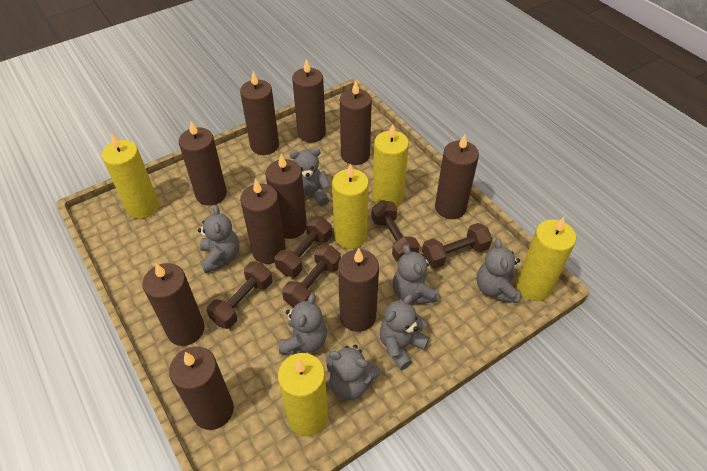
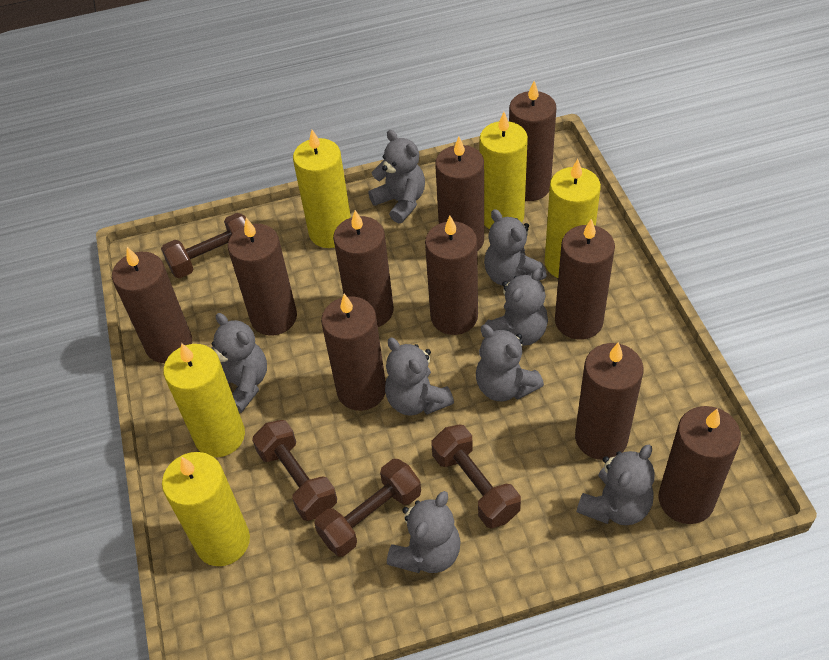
brown dumbbell: 5 -> 4
grey teddy bear: 7 -> 8

